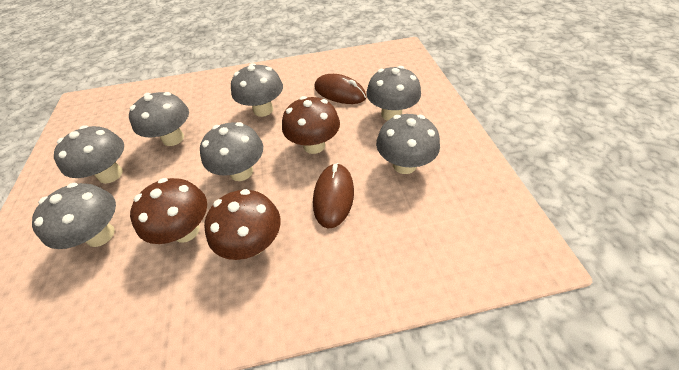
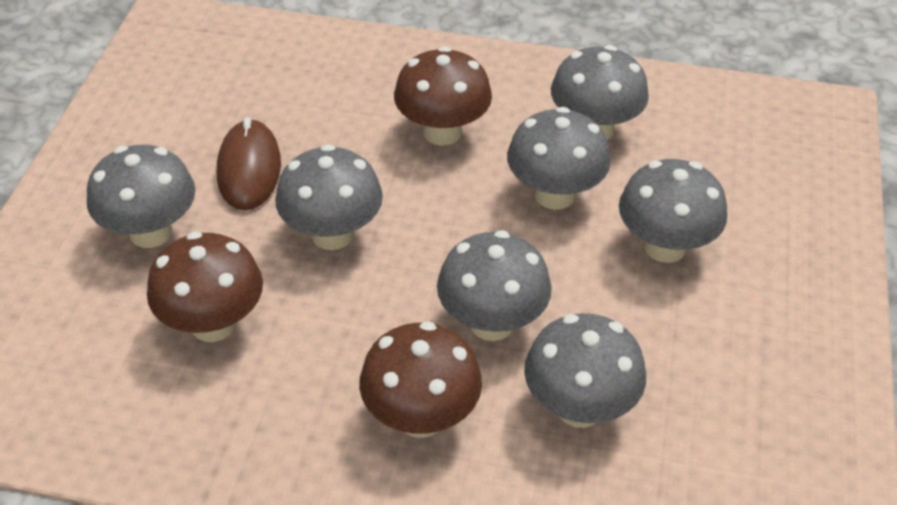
brown mouse: 2 -> 1

